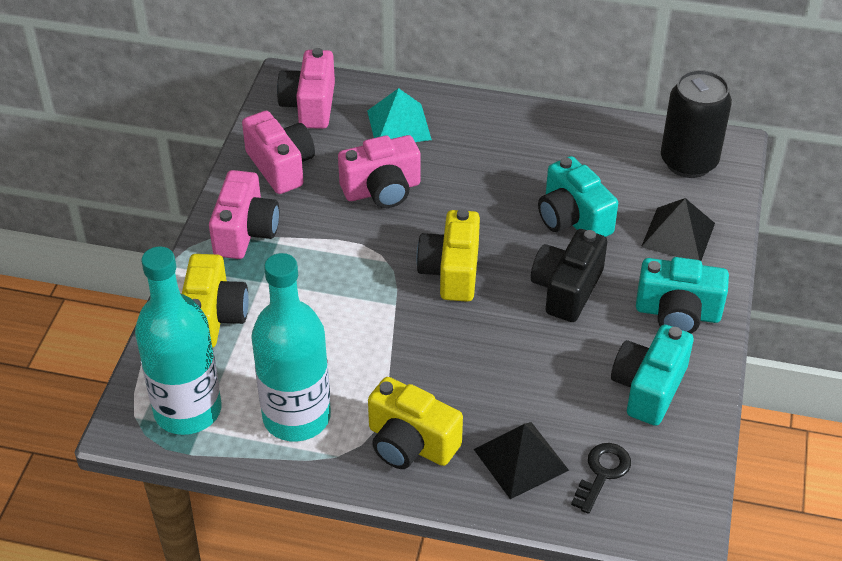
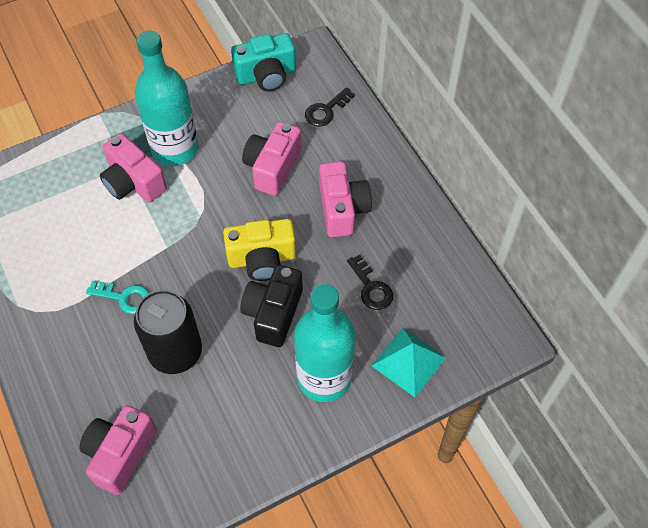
black key: 1 -> 2
black pyramid: 2 -> 0
turquoise camera: 3 -> 1
turquoise key: 0 -> 1
yellow camera: 3 -> 1

